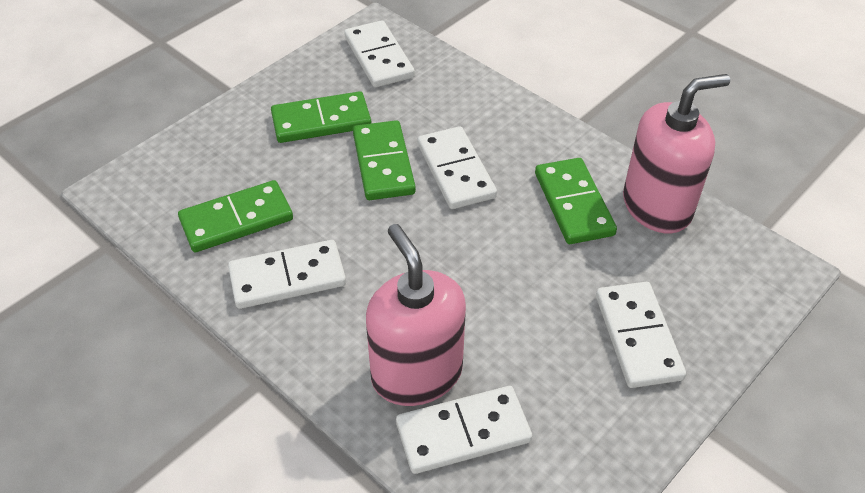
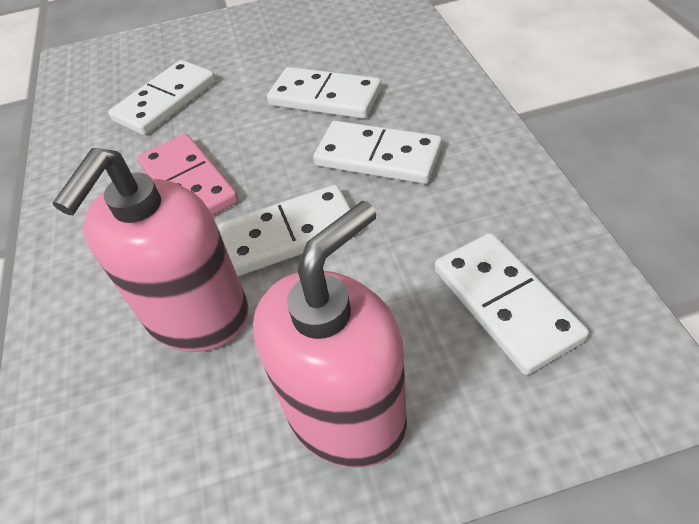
green domino: 4 -> 0
pink domino: 0 -> 1

